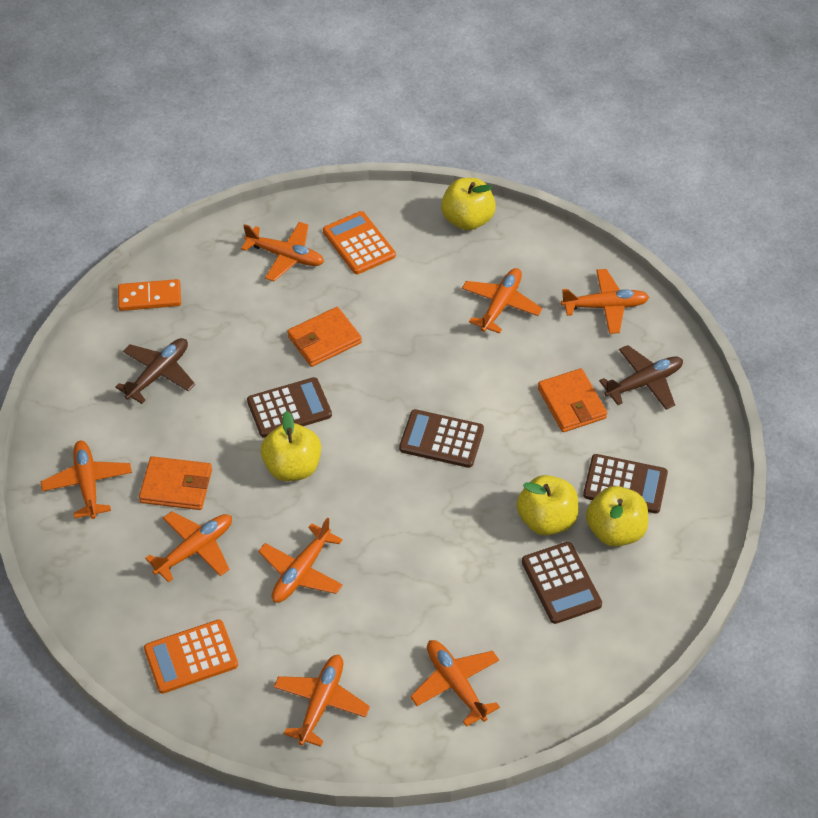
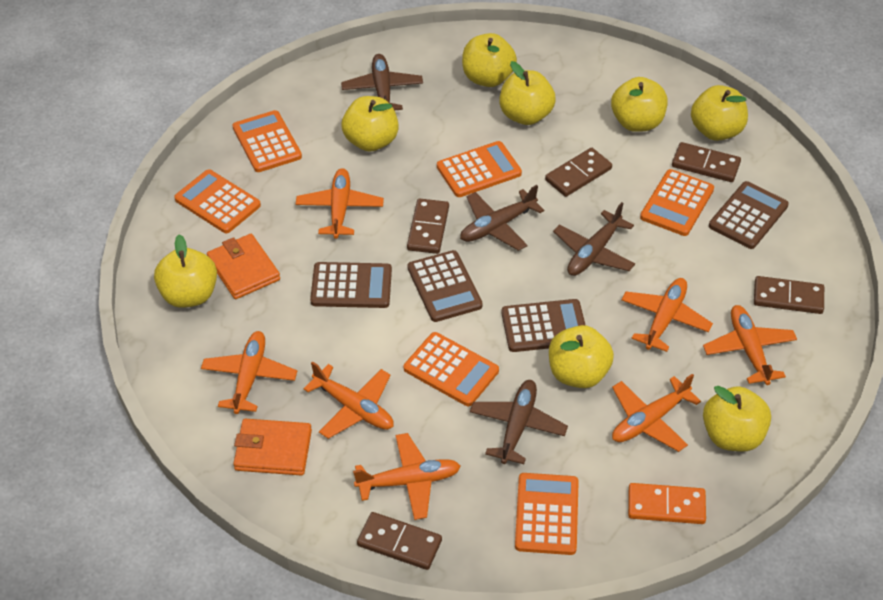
brown domino: 0 -> 5
brown plane: 2 -> 4
orange calculator: 2 -> 6
orange plane: 8 -> 7
orange wallet: 3 -> 2
yellow apple: 4 -> 8

